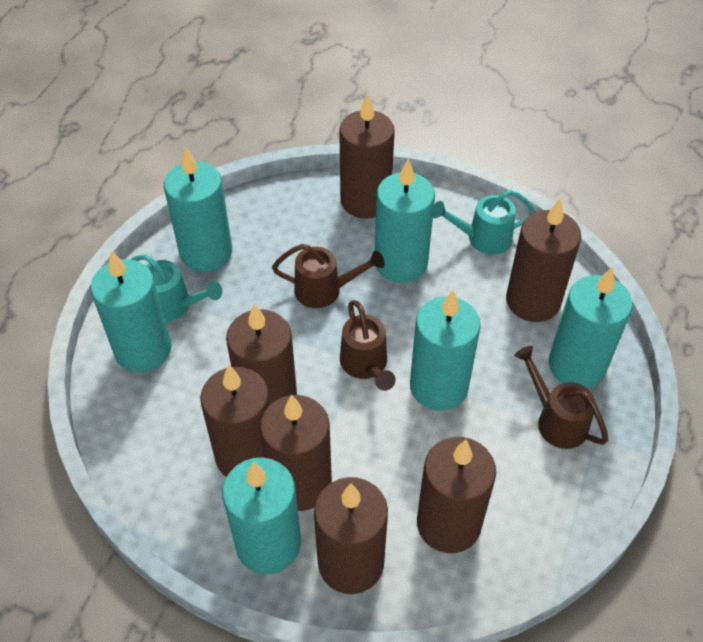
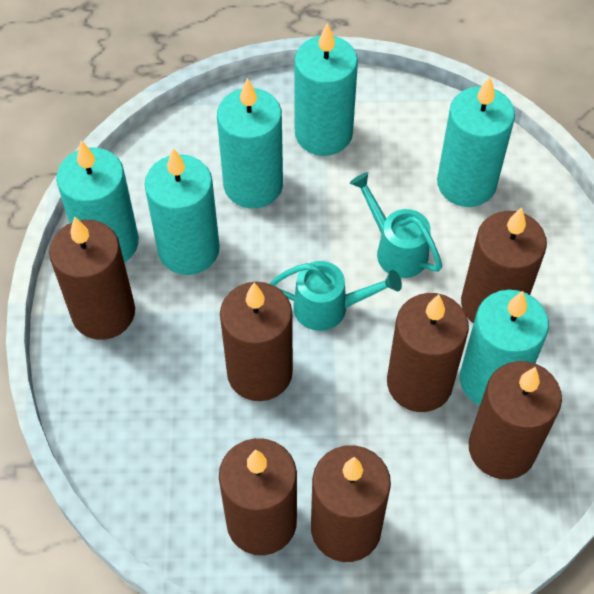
brown watering can: 3 -> 0

